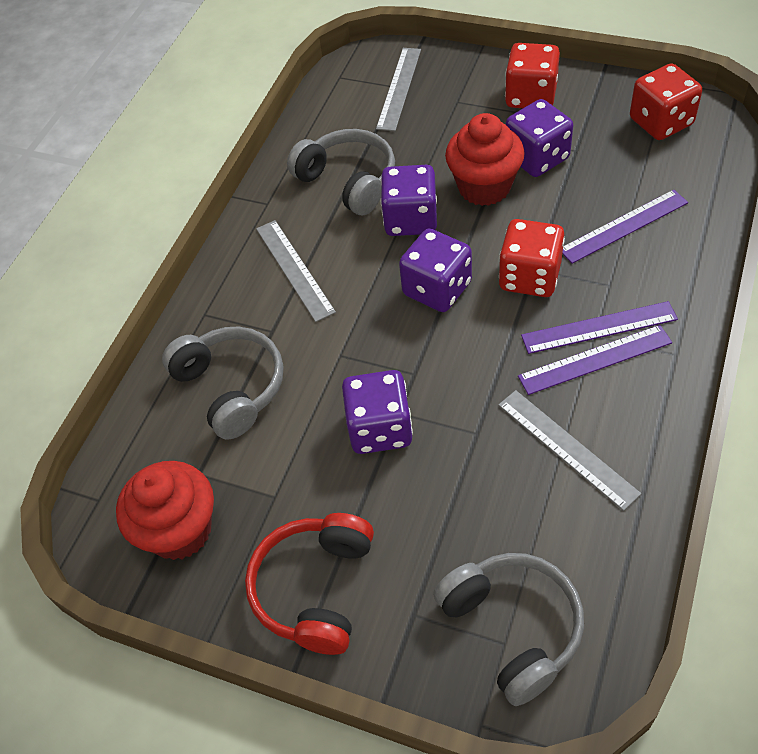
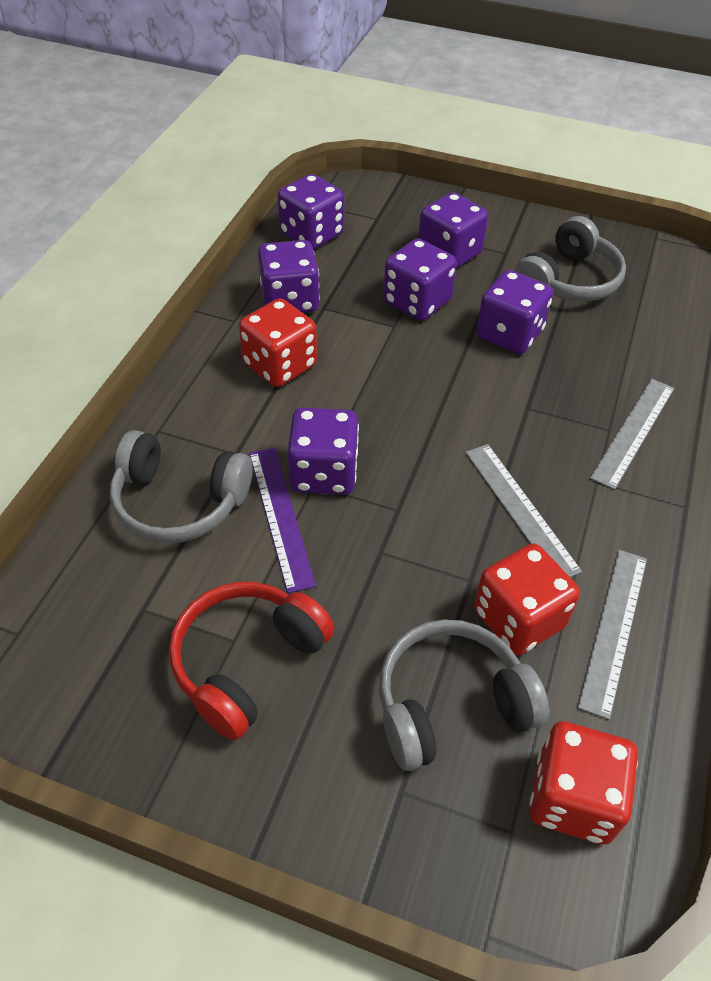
purple dice: 4 -> 6
purple ruler: 3 -> 1
red cupcake: 2 -> 0

